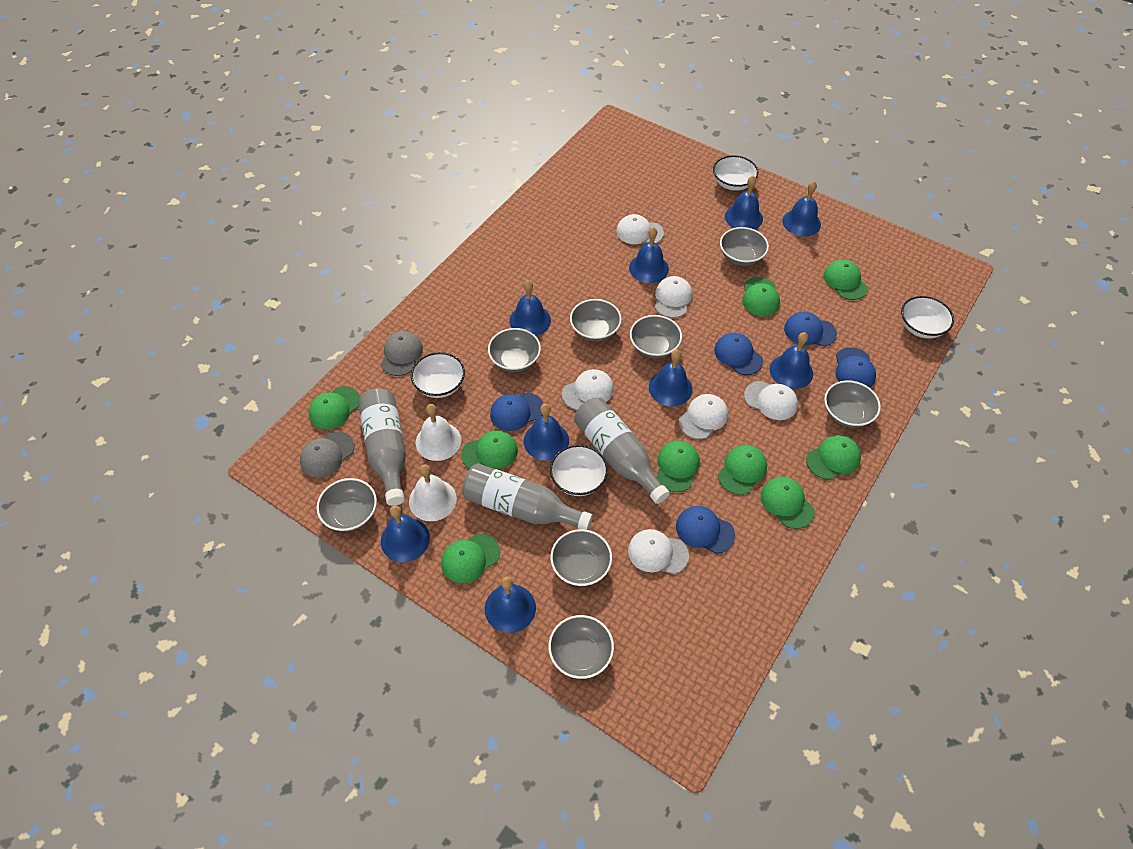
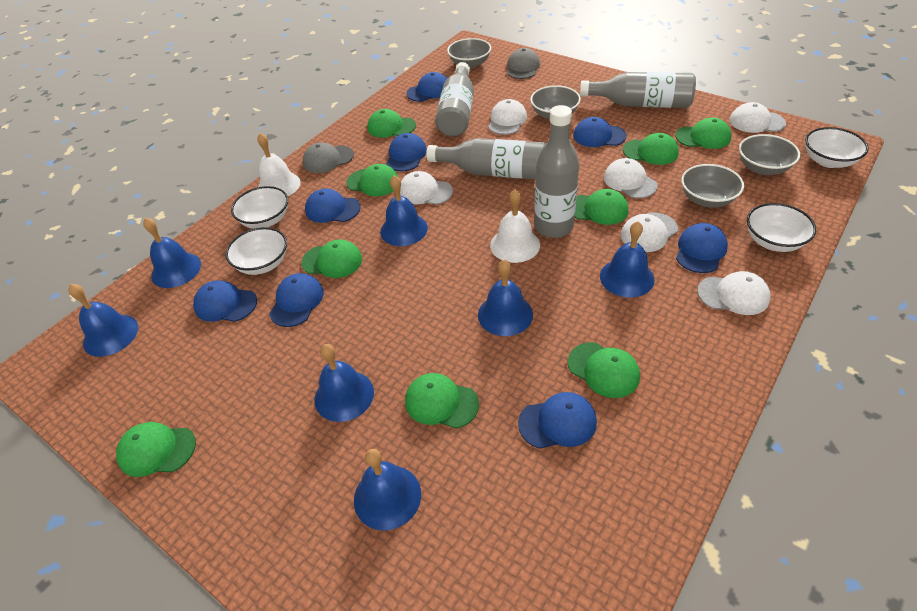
blue bell: 9 -> 7
blue cap: 5 -> 8
grey bottle: 3 -> 4
grey bowl: 8 -> 4

